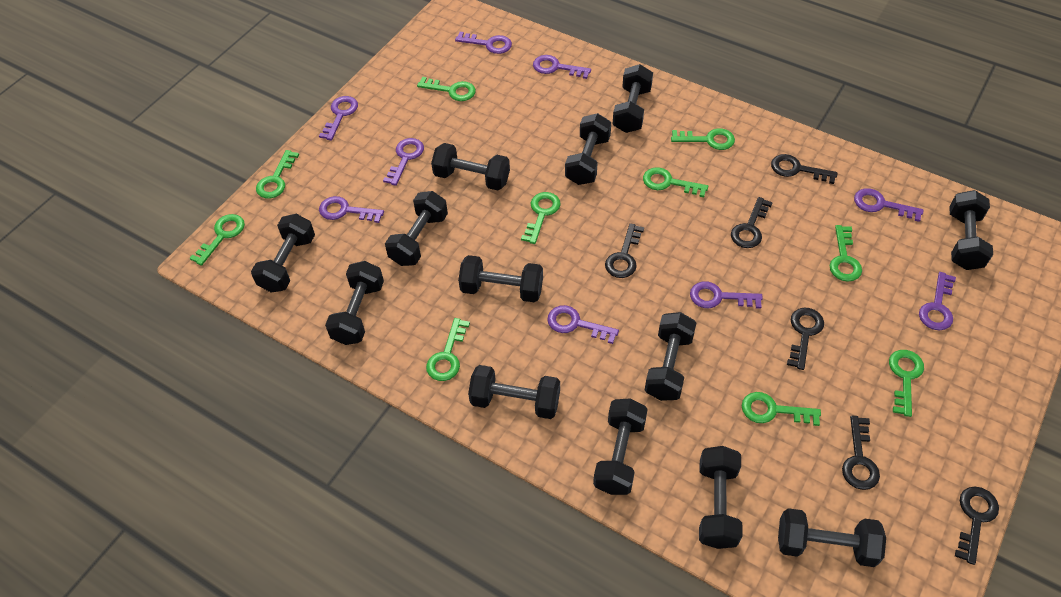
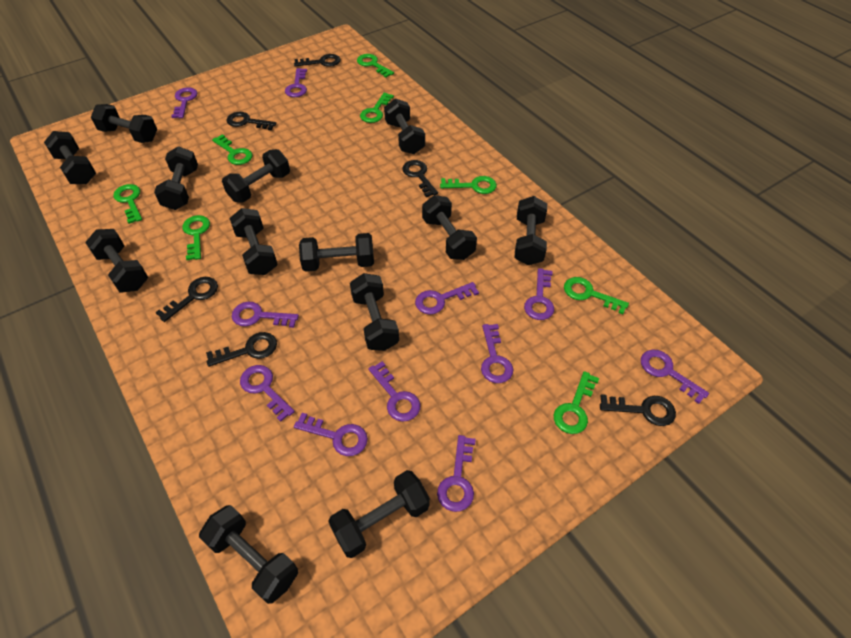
green key: 10 -> 8
purple key: 9 -> 11

